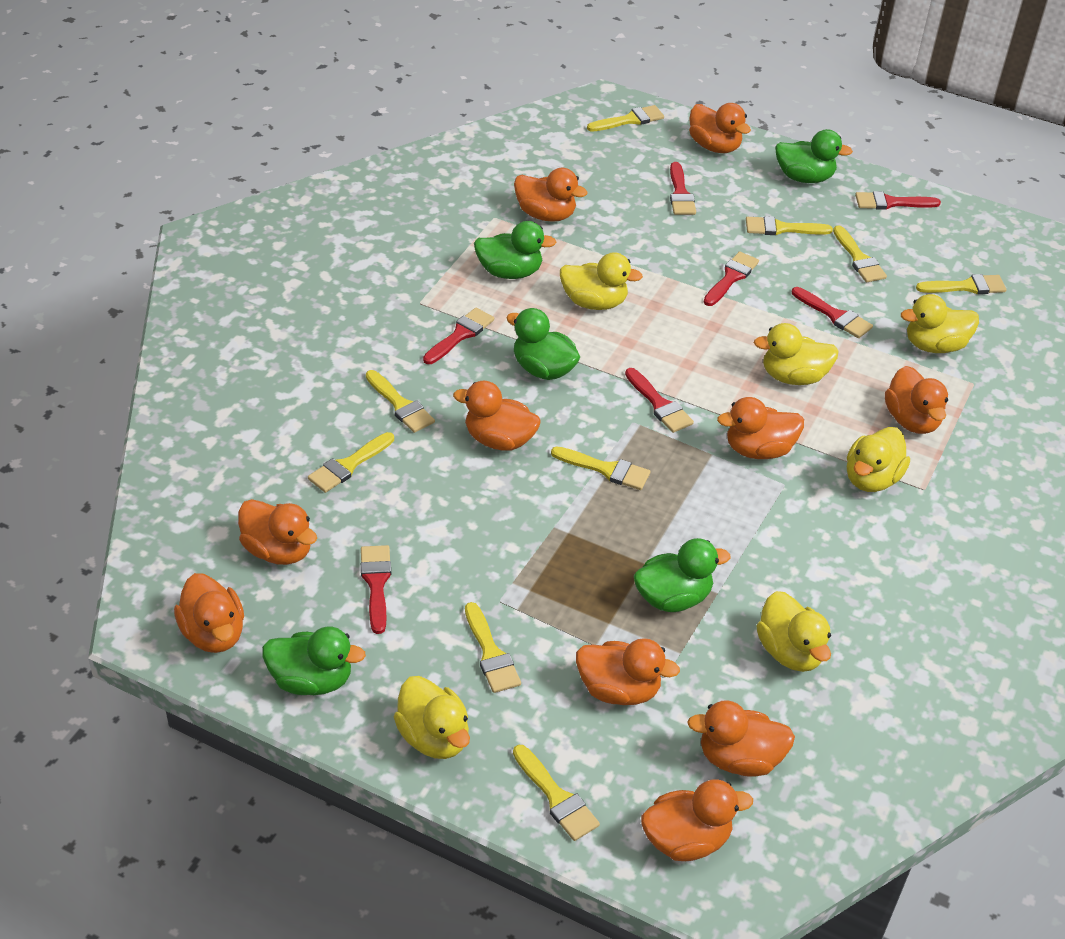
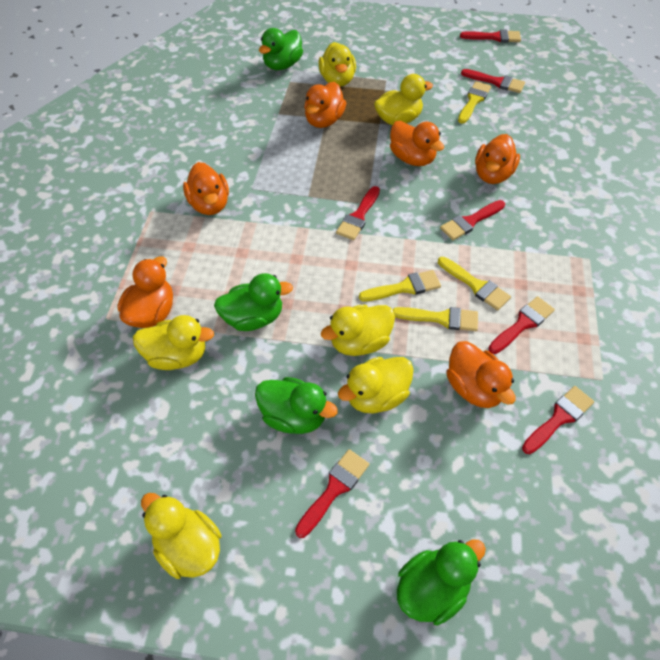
green duck: 5 -> 4
orange duck: 10 -> 6
yellow brush: 9 -> 4

